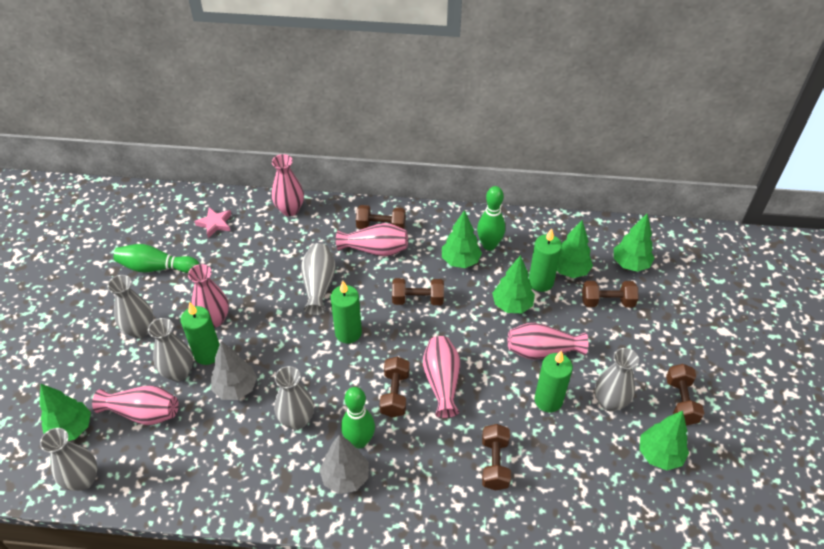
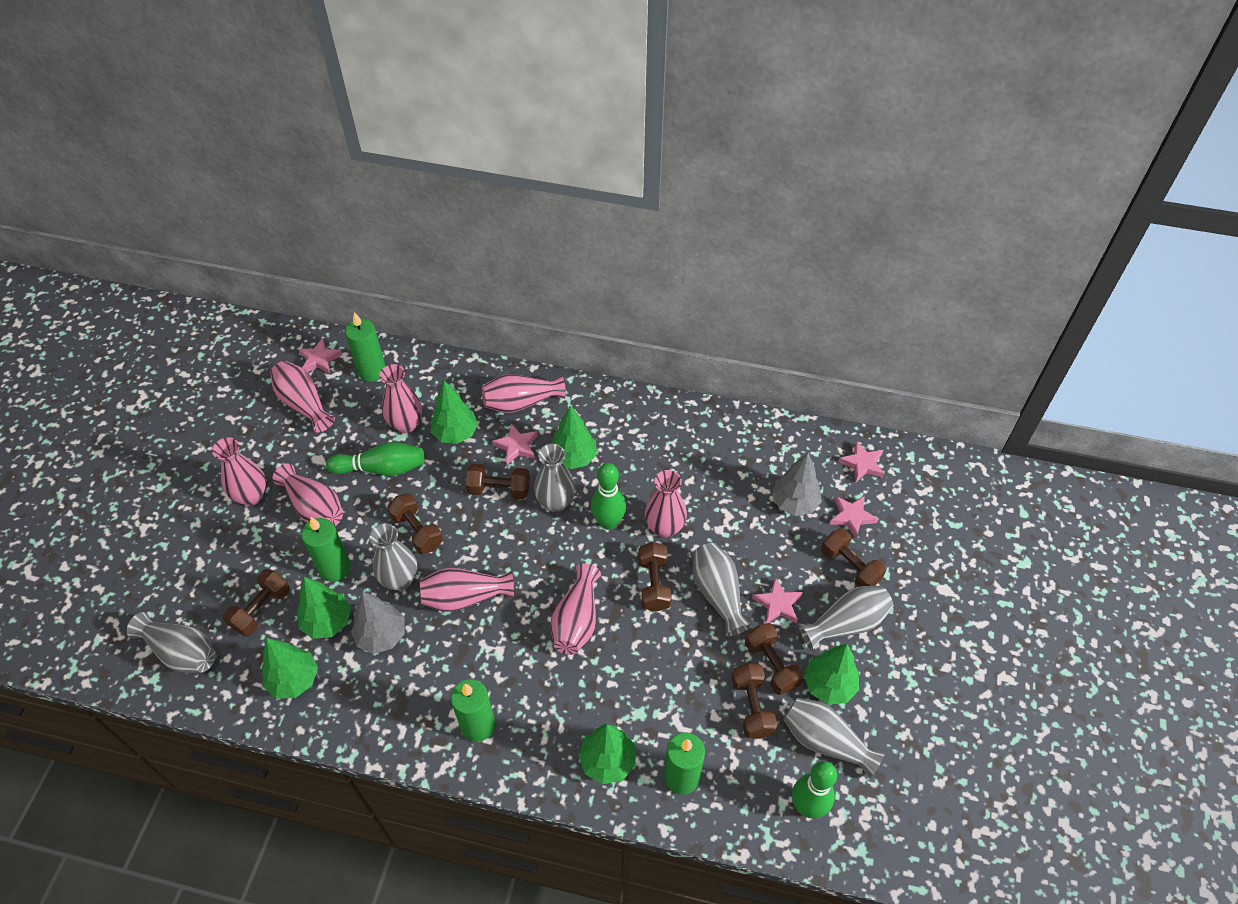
brown dumbbell: 6 -> 7
pink star: 1 -> 5
pink vase: 6 -> 8

